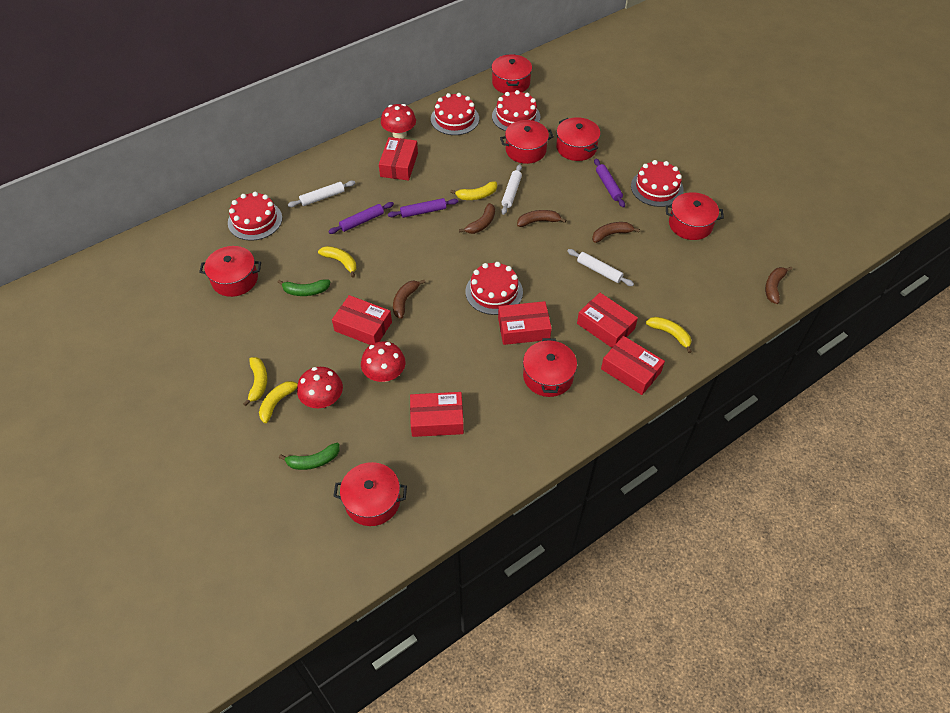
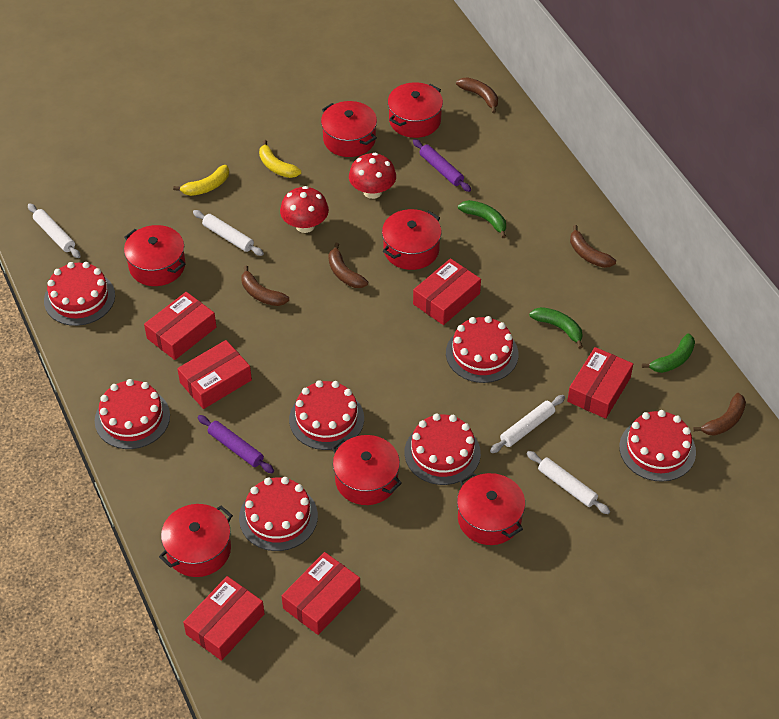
green banana: 2 -> 3
purple rolling pin: 3 -> 2
red cake: 5 -> 7
red mushroom: 3 -> 2
white rolling pin: 3 -> 4
yellow banana: 5 -> 2

